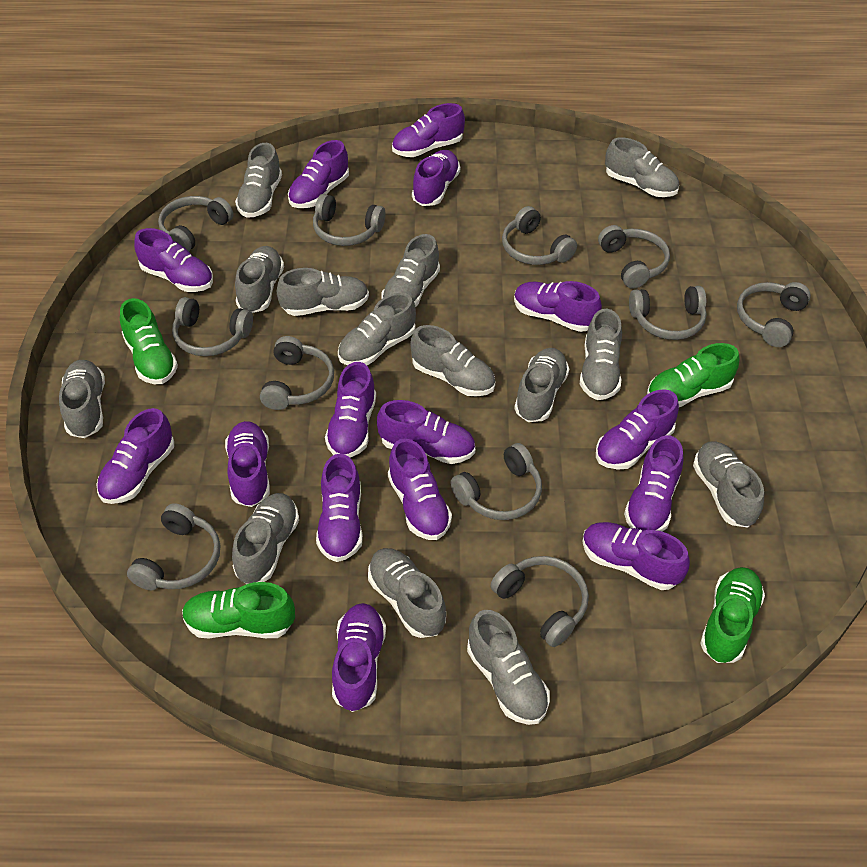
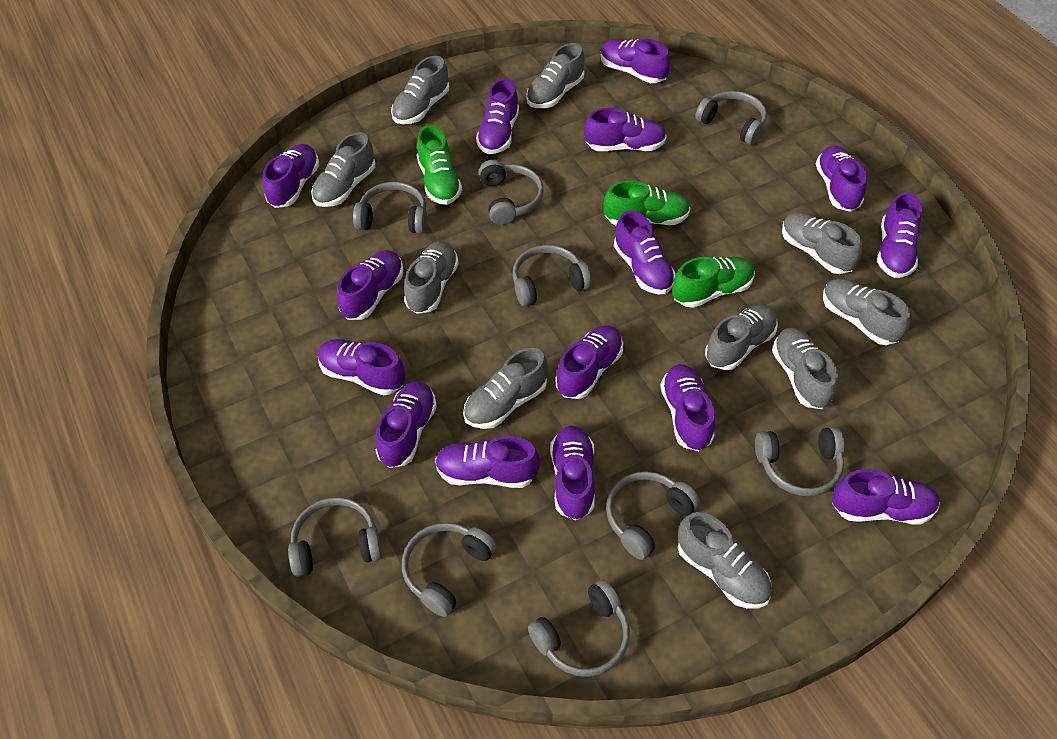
green shoe: 4 -> 3
grey headphones: 11 -> 9
grey shoe: 14 -> 10

